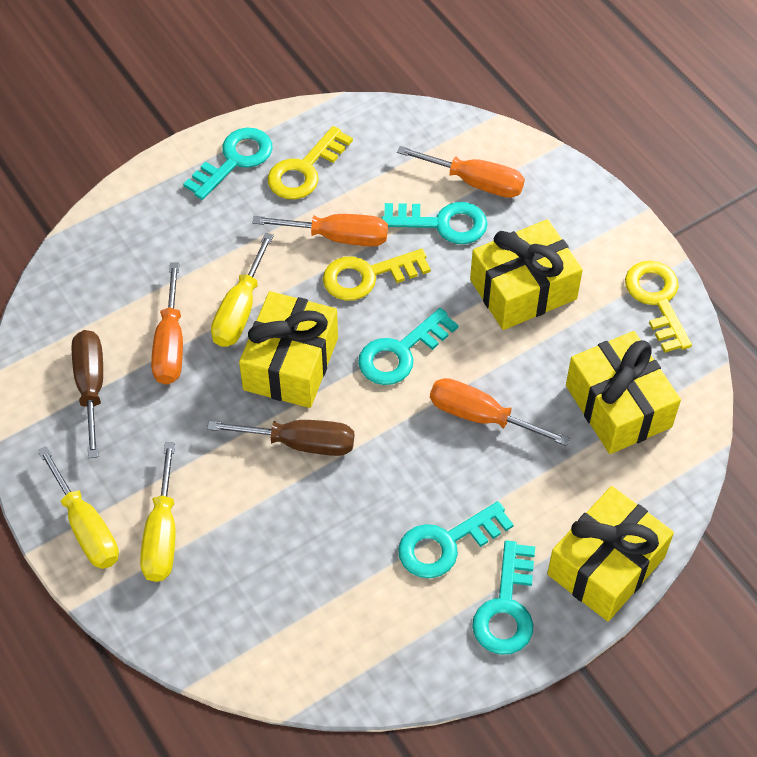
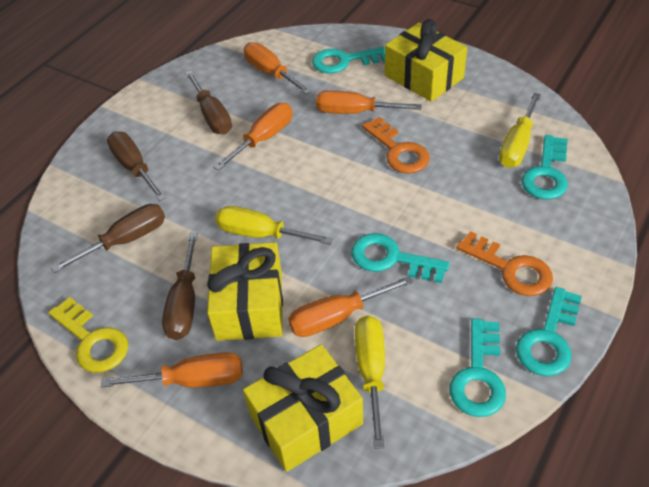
brown screwdriver: 2 -> 4
orange key: 0 -> 2
orange screwdriver: 4 -> 5
yellow gift: 4 -> 3
yellow key: 3 -> 1

